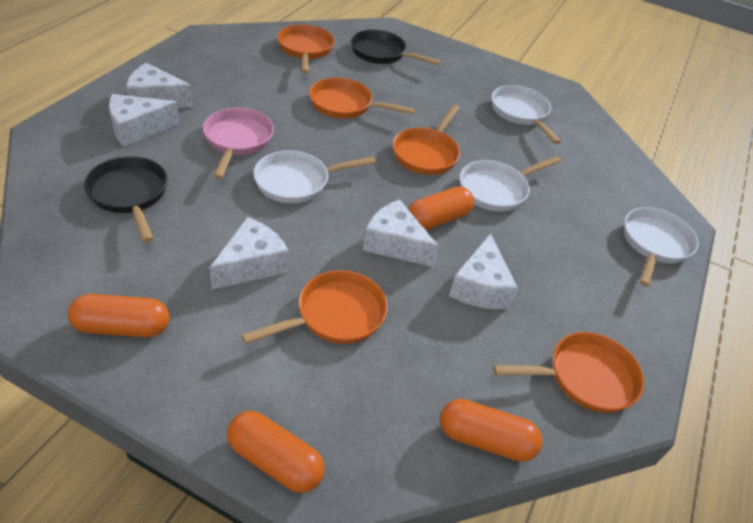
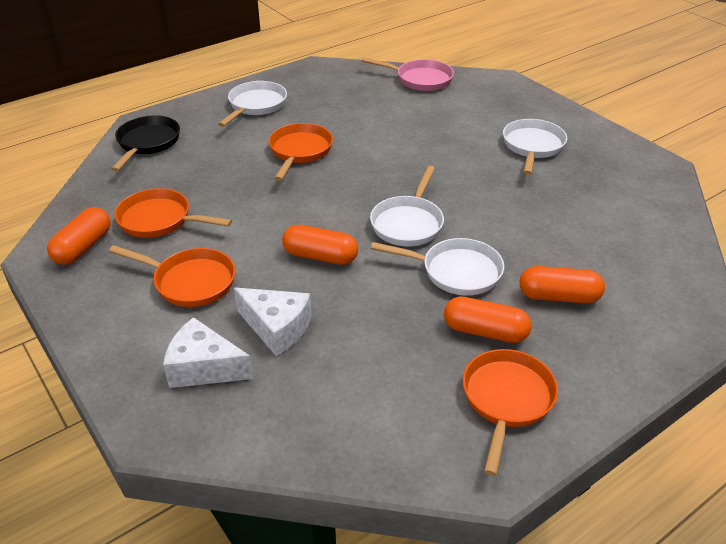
black pan: 2 -> 1
orange pan: 5 -> 4
white cheese: 5 -> 2

